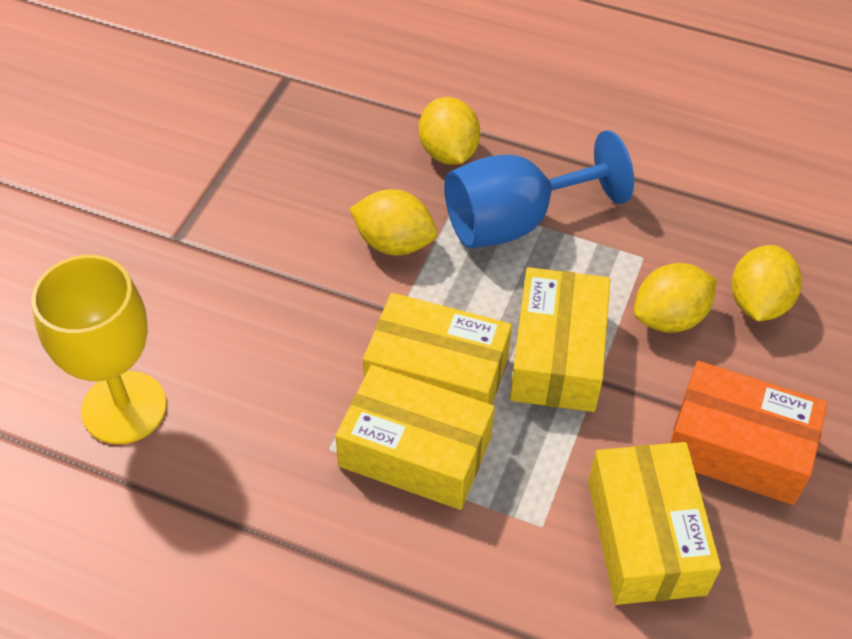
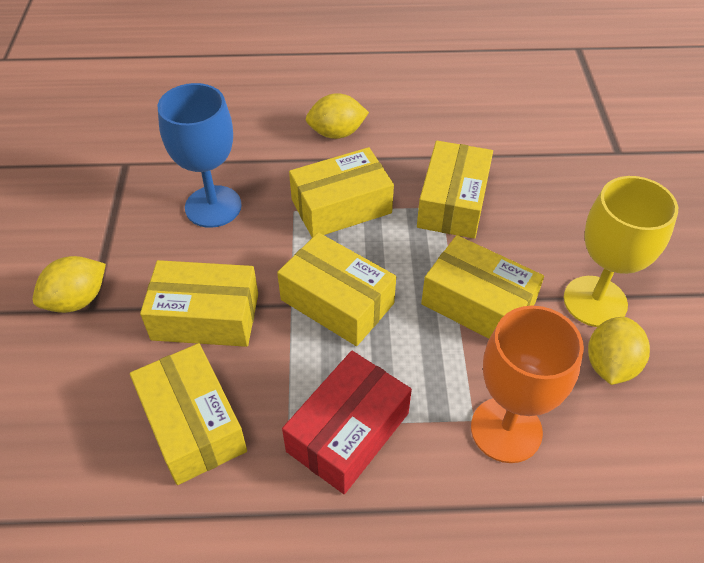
orange box: 1 -> 0
orange goblet: 0 -> 1
red box: 0 -> 1
yellow box: 4 -> 6
yellow lemon: 4 -> 3

